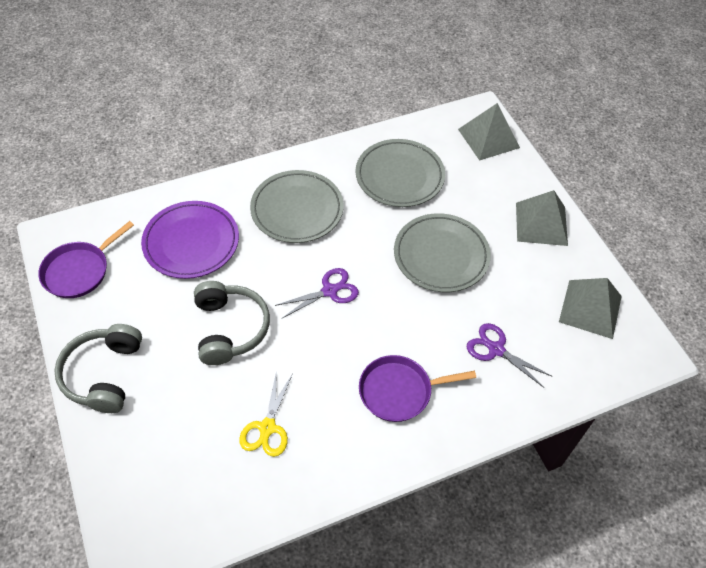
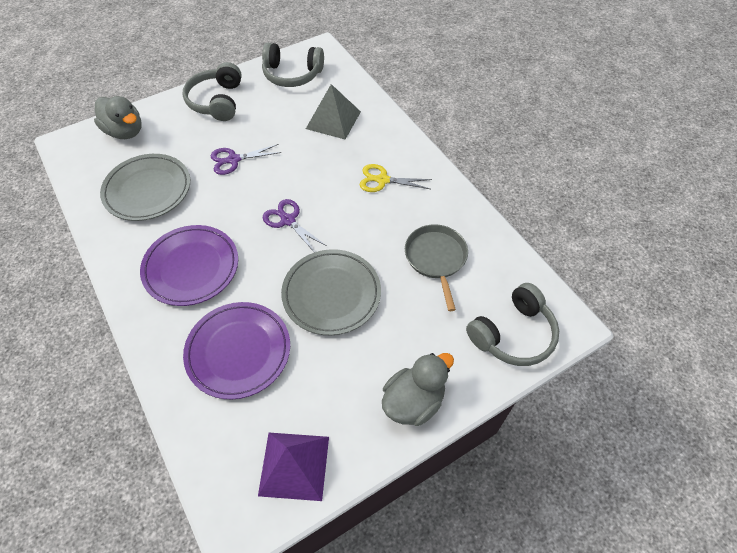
grey duck: 0 -> 2
grey headphones: 2 -> 3
grey pan: 0 -> 1
grey plate: 3 -> 2
grey pyramid: 3 -> 1
purple pan: 2 -> 0
purple plate: 1 -> 2
purple pyramid: 0 -> 1

